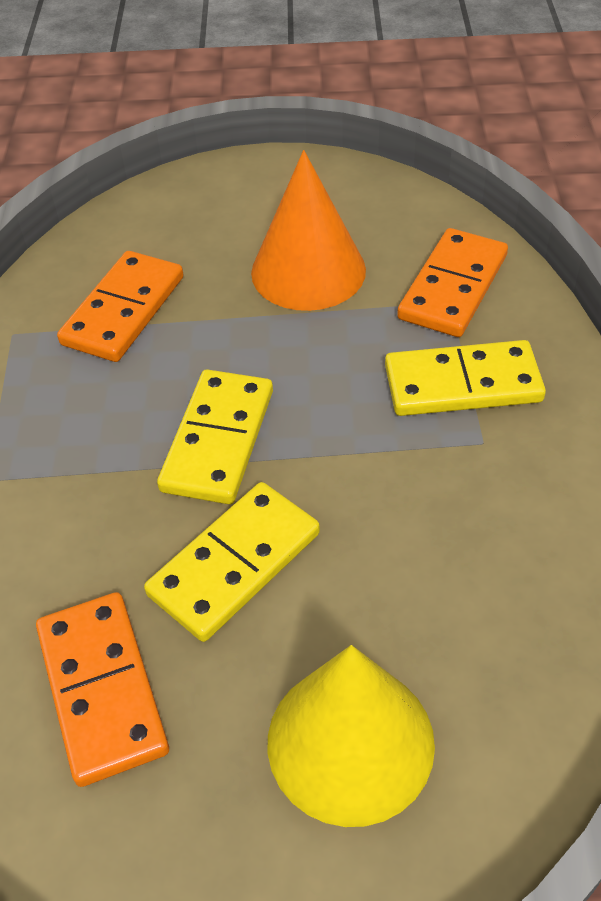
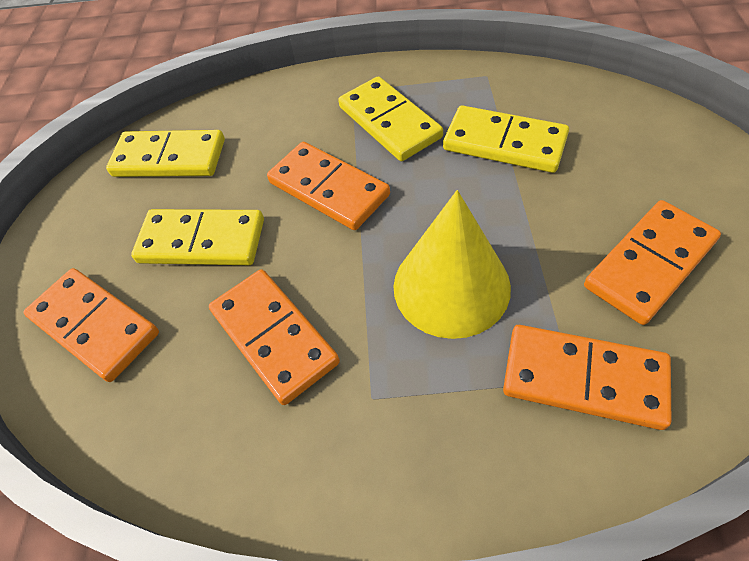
orange cone: 1 -> 0
orange domino: 3 -> 5
yellow domino: 3 -> 4

